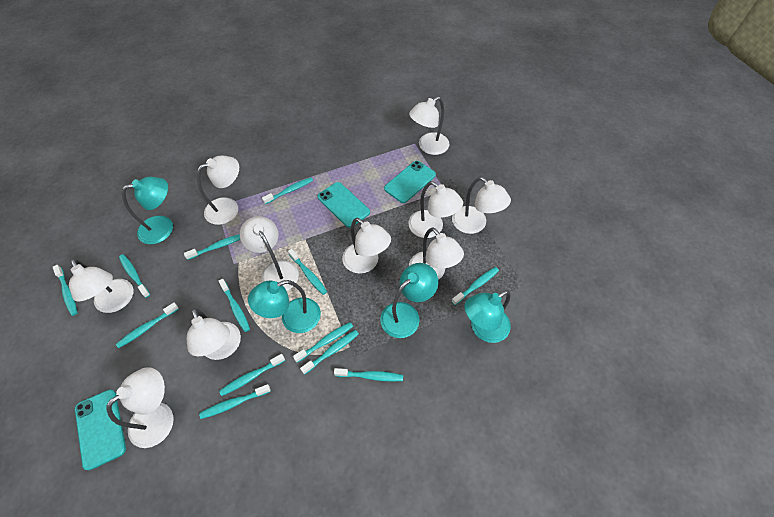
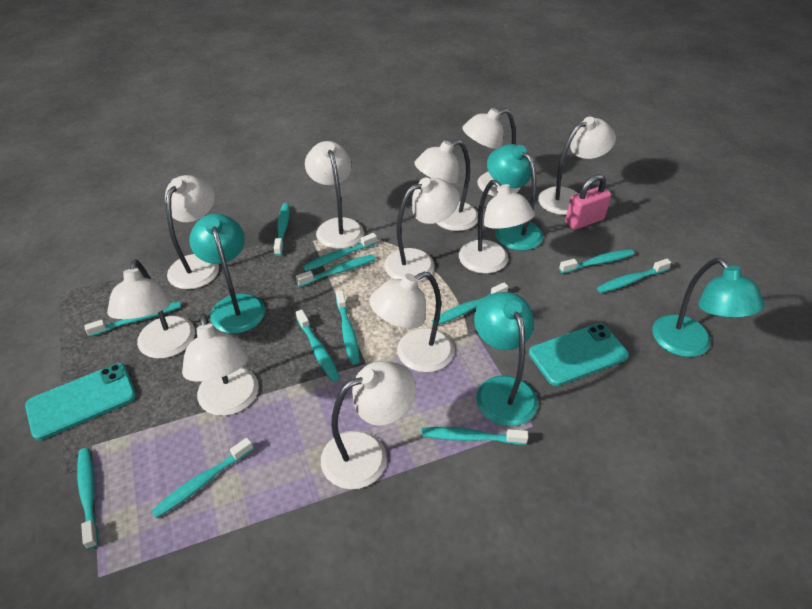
pink padlock: 0 -> 1
turquoise phone: 3 -> 2
turquoise toothbrush: 13 -> 12
white lamp: 10 -> 11

